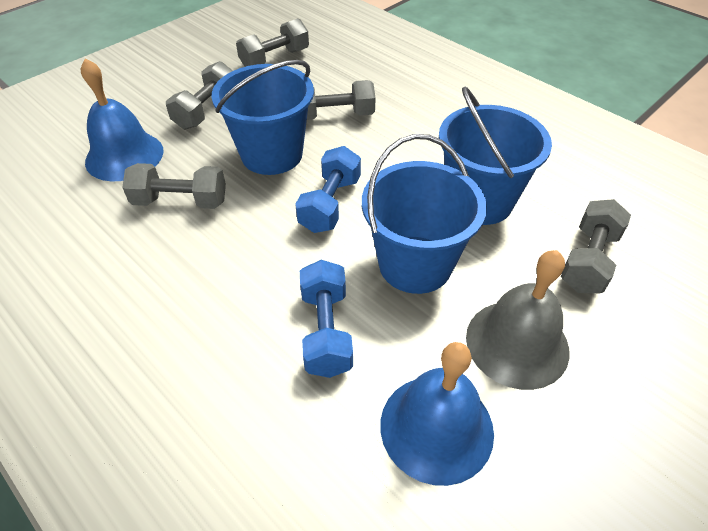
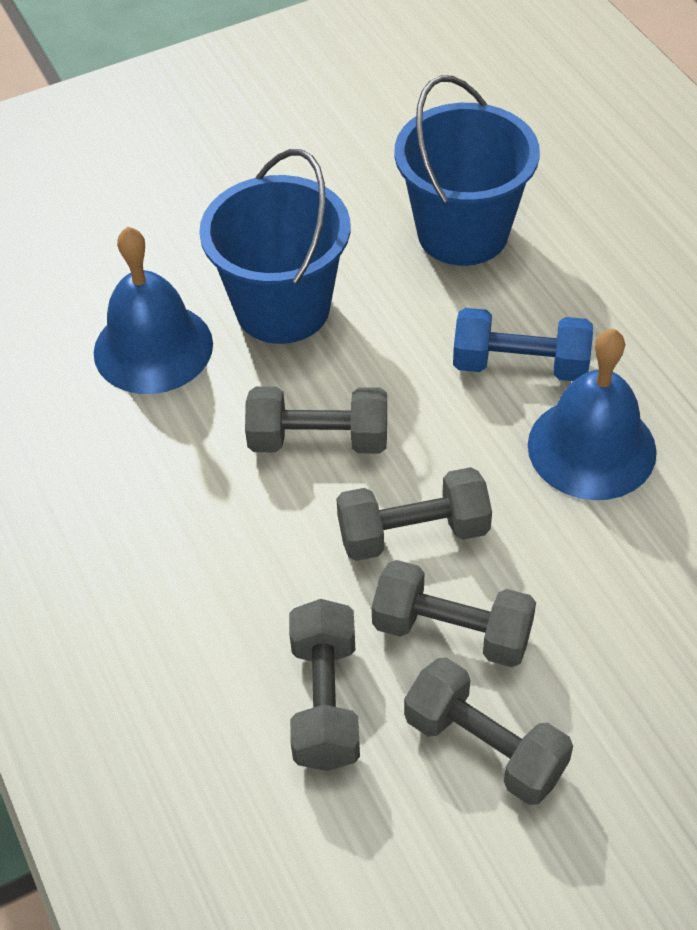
blue bucket: 3 -> 2
blue dumbbell: 2 -> 1
grey bell: 1 -> 0

